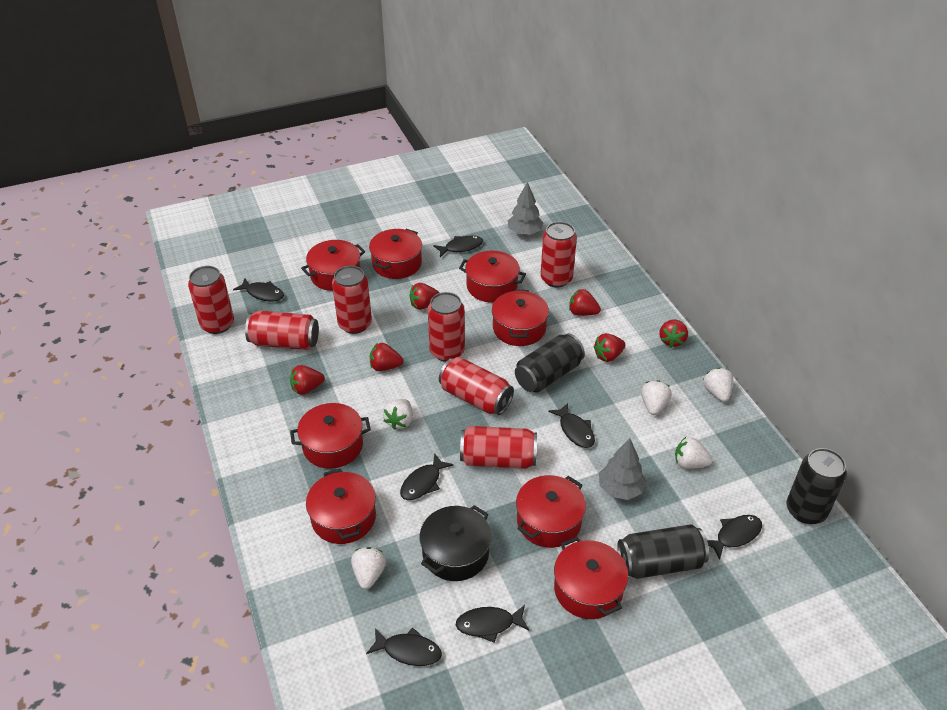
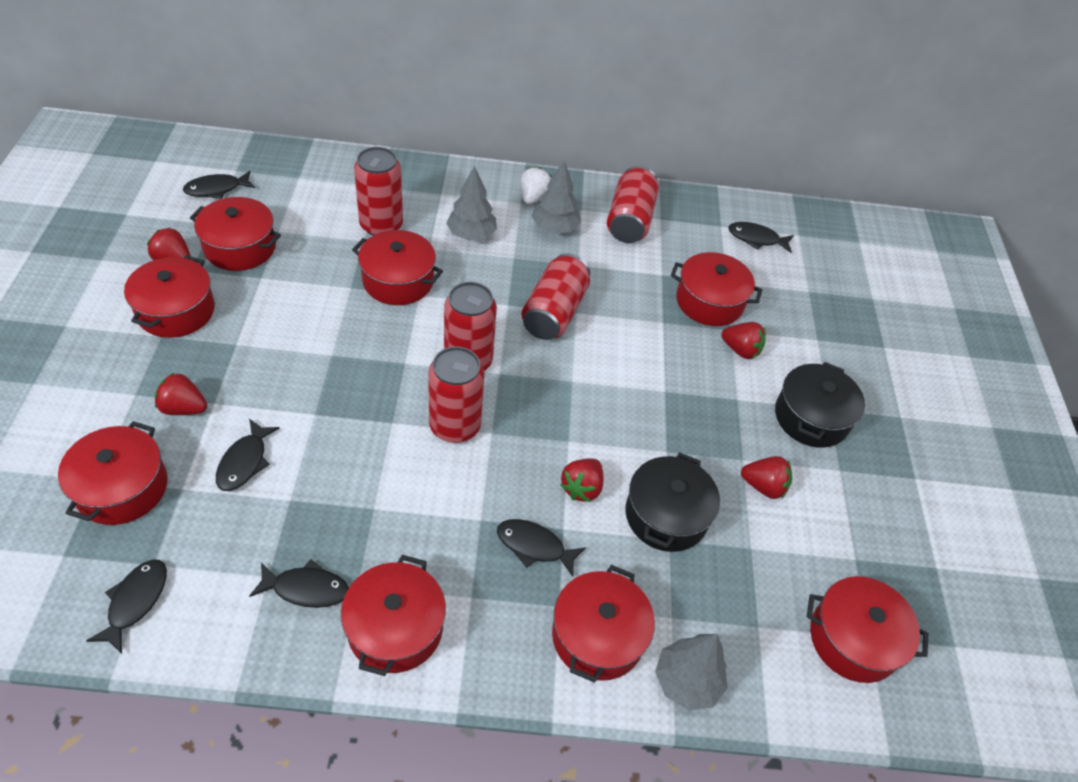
black can: 3 -> 0
black fish: 7 -> 6
black pot: 1 -> 2
grey tree: 2 -> 3
red can: 7 -> 5
red strawberry: 6 -> 5
white strawberry: 5 -> 1

